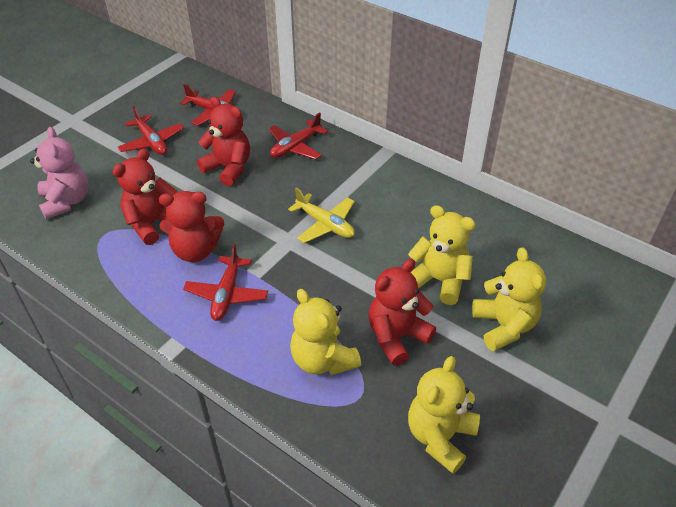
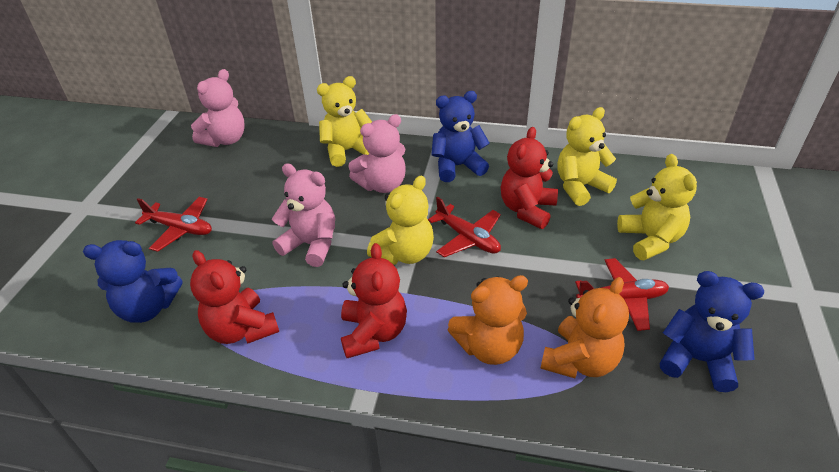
blue teddy bear: 0 -> 3
orange teddy bear: 0 -> 2
pink teddy bear: 1 -> 3
red plane: 4 -> 3
red teddy bear: 4 -> 3
yellow plane: 1 -> 0

